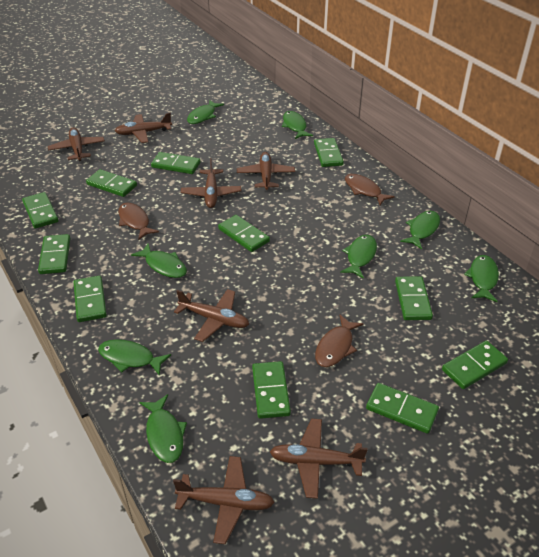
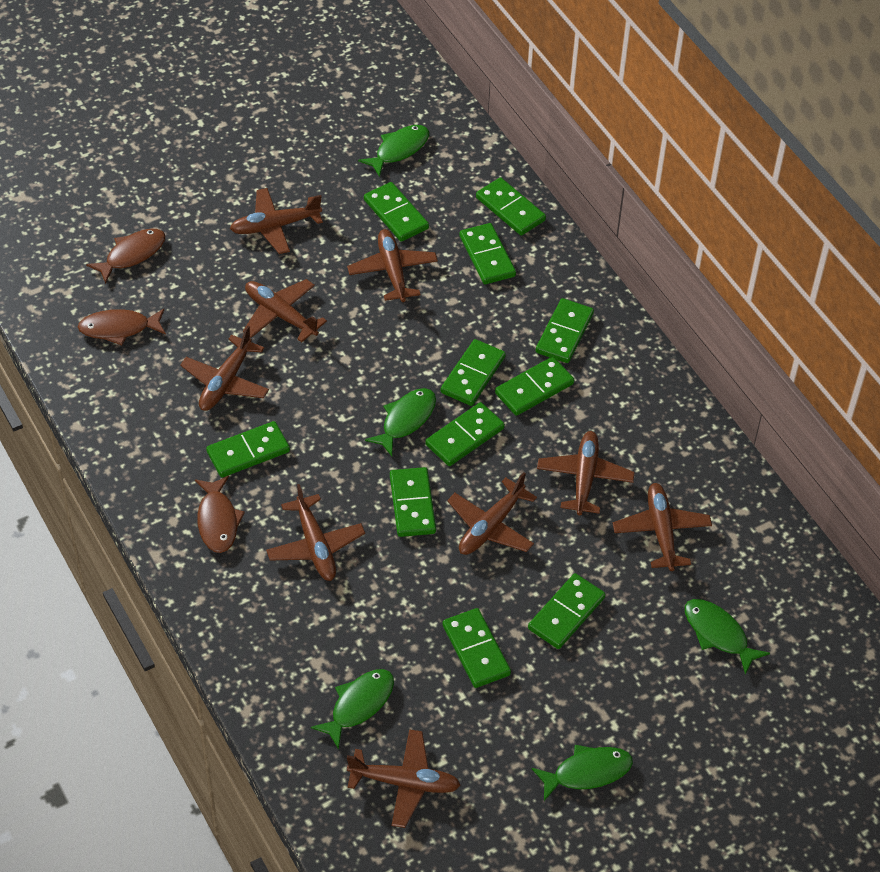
brown plane: 7 -> 9
green fish: 8 -> 5

